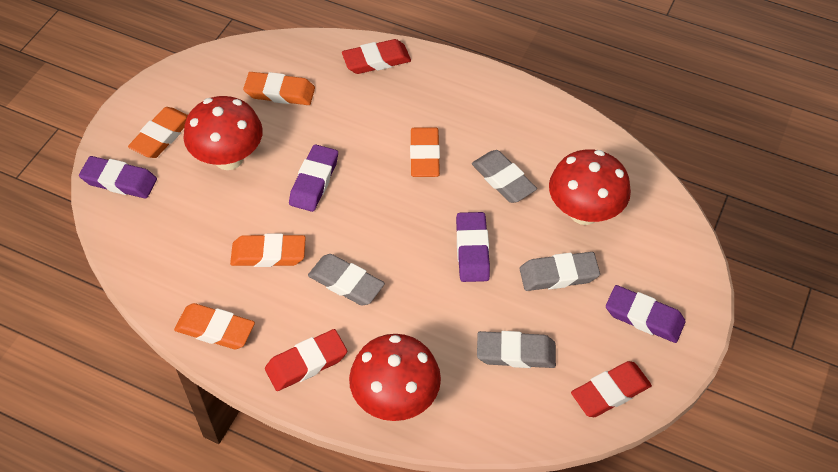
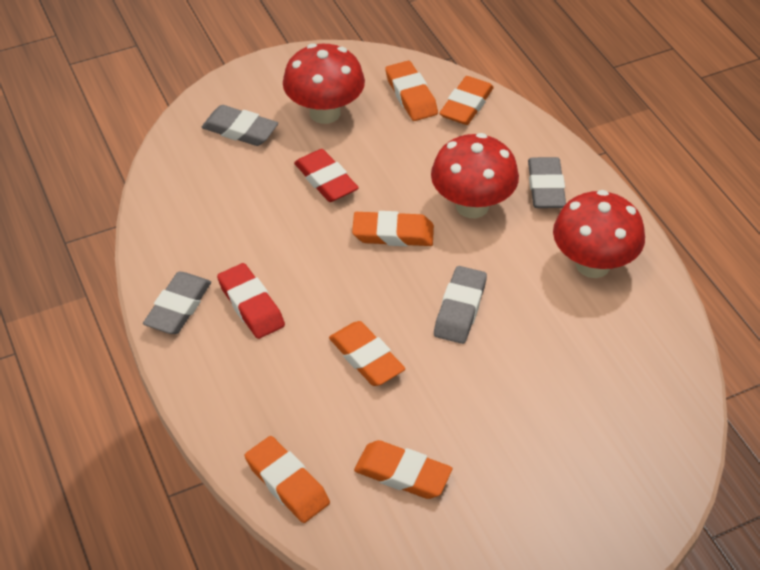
orange eraser: 5 -> 6
purple eraser: 4 -> 0
red eraser: 3 -> 2

